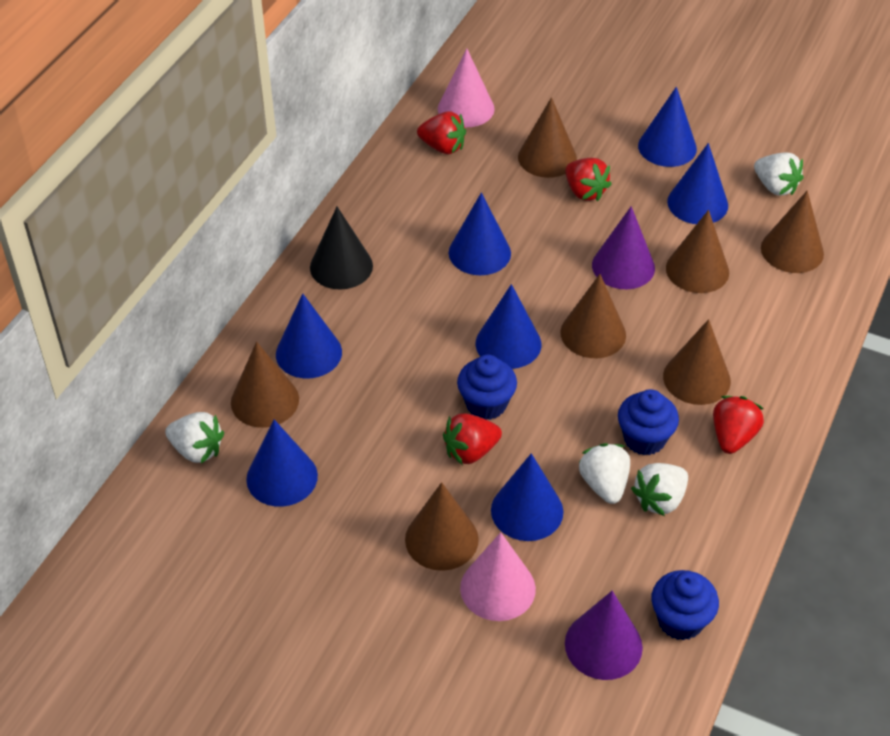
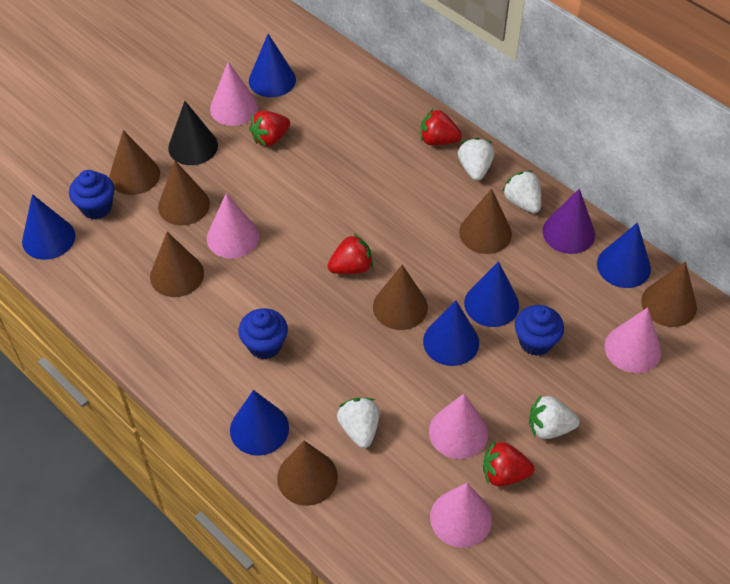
blue cone: 7 -> 6
pink cone: 2 -> 5
purple cone: 2 -> 1

